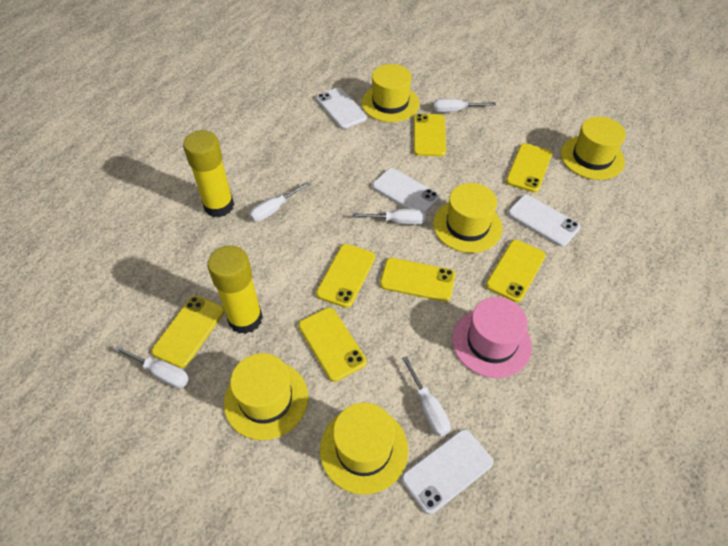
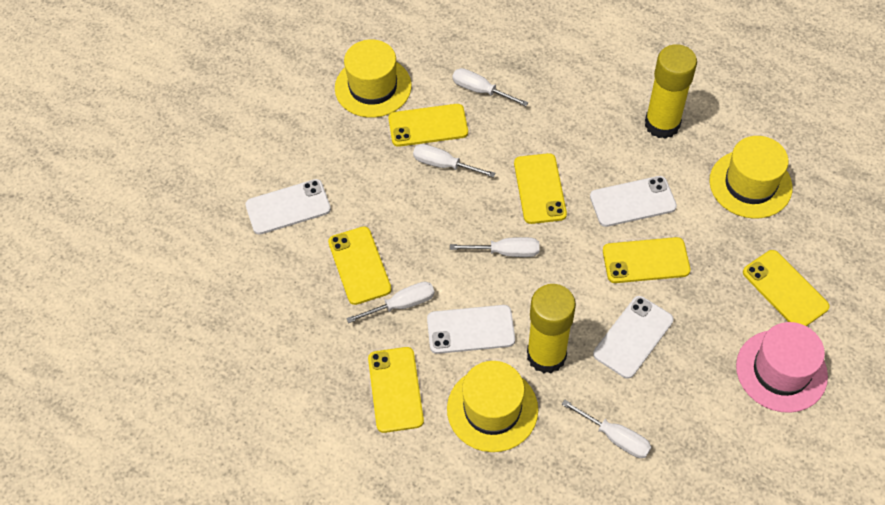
yellow hat: 5 -> 3
yellow phone: 7 -> 6

